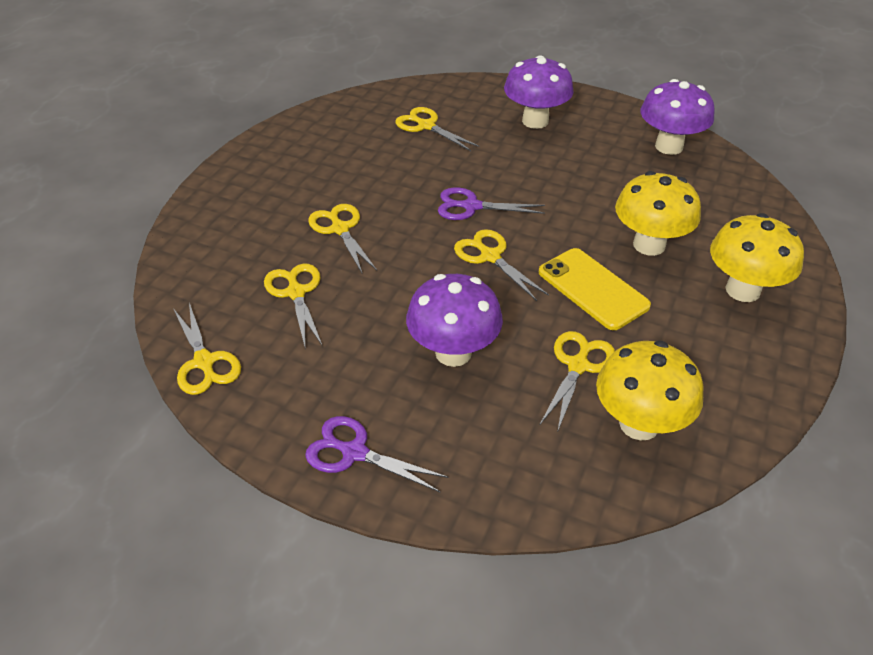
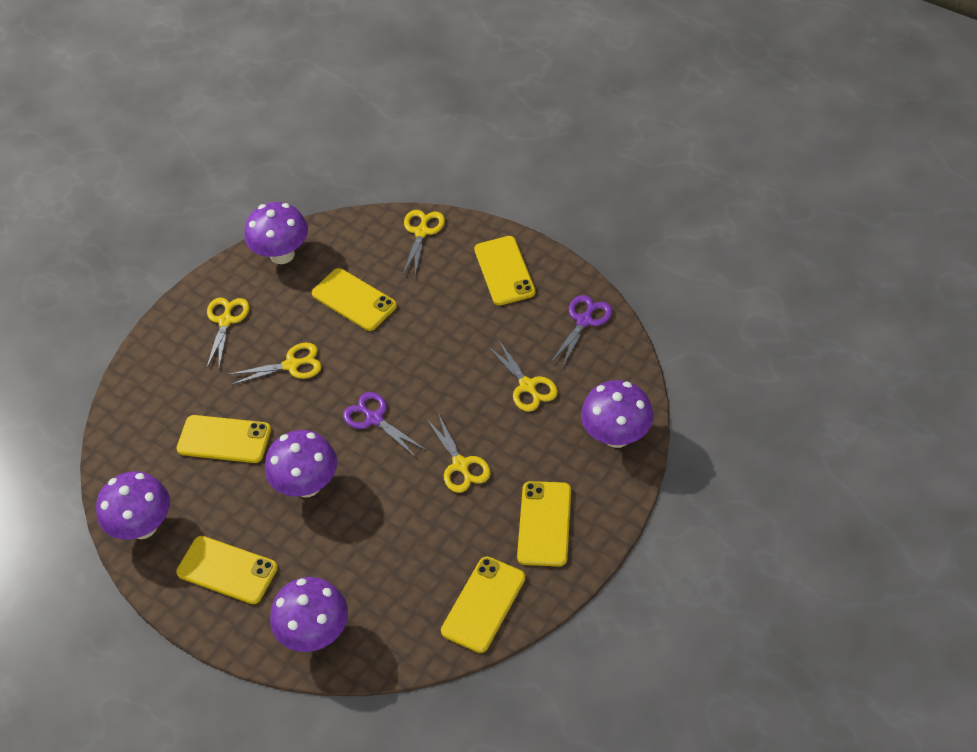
purple mushroom: 3 -> 5
yellow mushroom: 3 -> 0
yellow phone: 1 -> 6
yellow scissors: 6 -> 5

